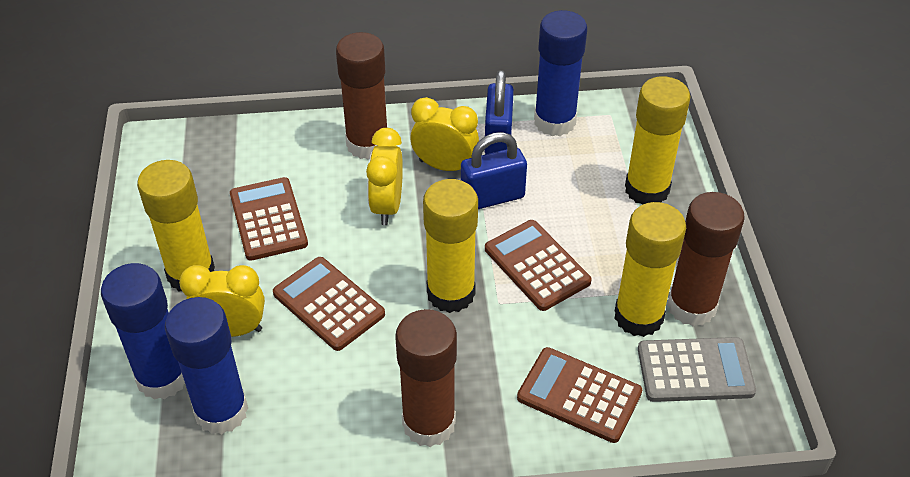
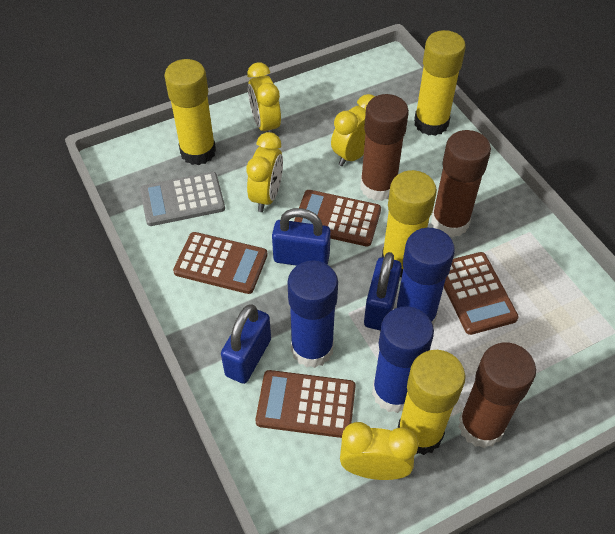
blue padlock: 2 -> 3
yellow clock: 3 -> 4

